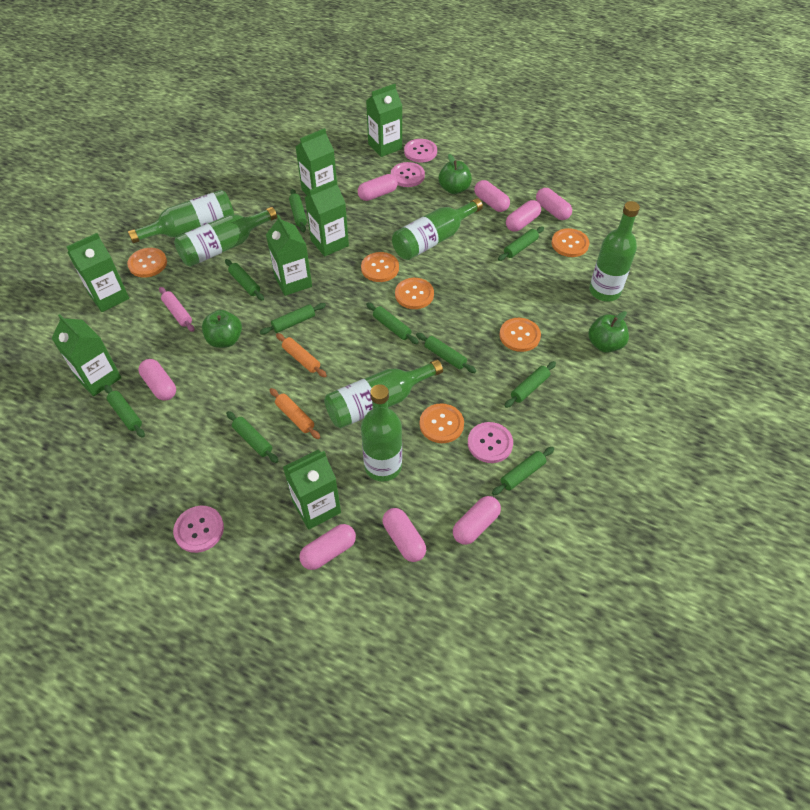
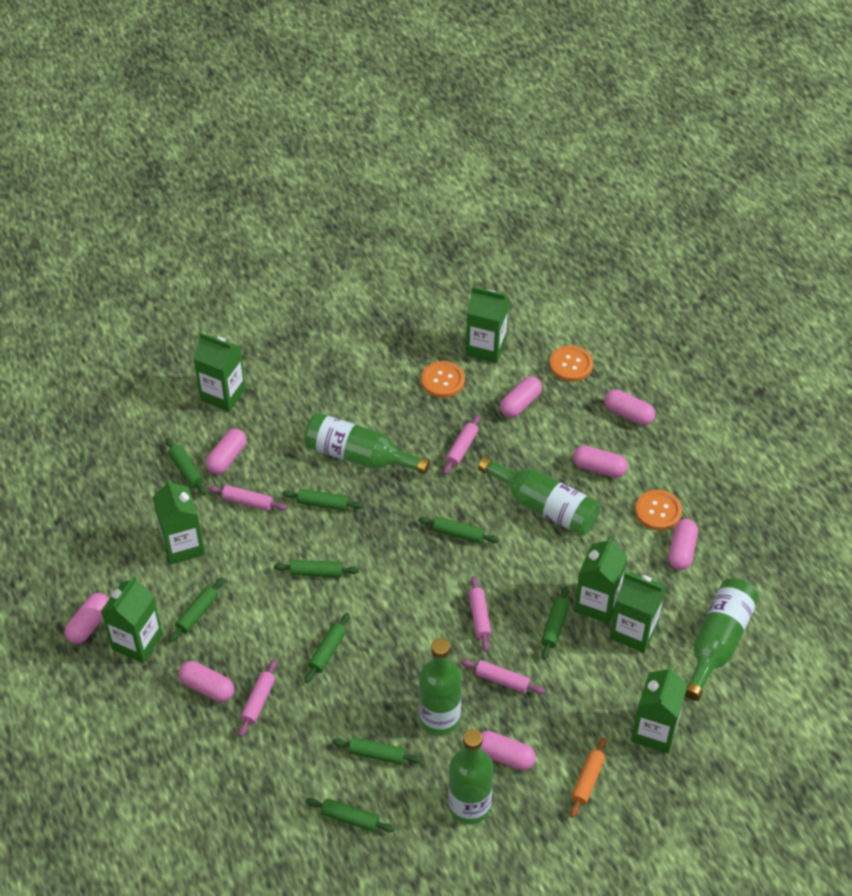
green apple: 3 -> 0
green bottle: 6 -> 5
green rolling pin: 10 -> 9
orange button: 6 -> 3
orange rolling pin: 2 -> 1
pink button: 4 -> 0
pink rolling pin: 1 -> 5

